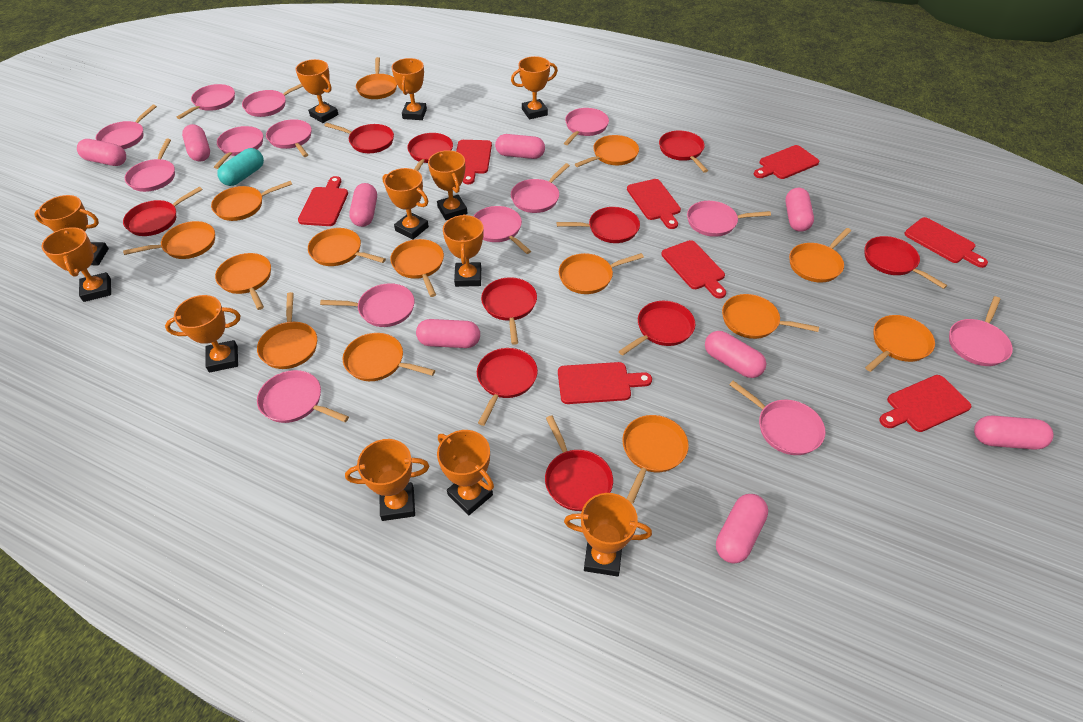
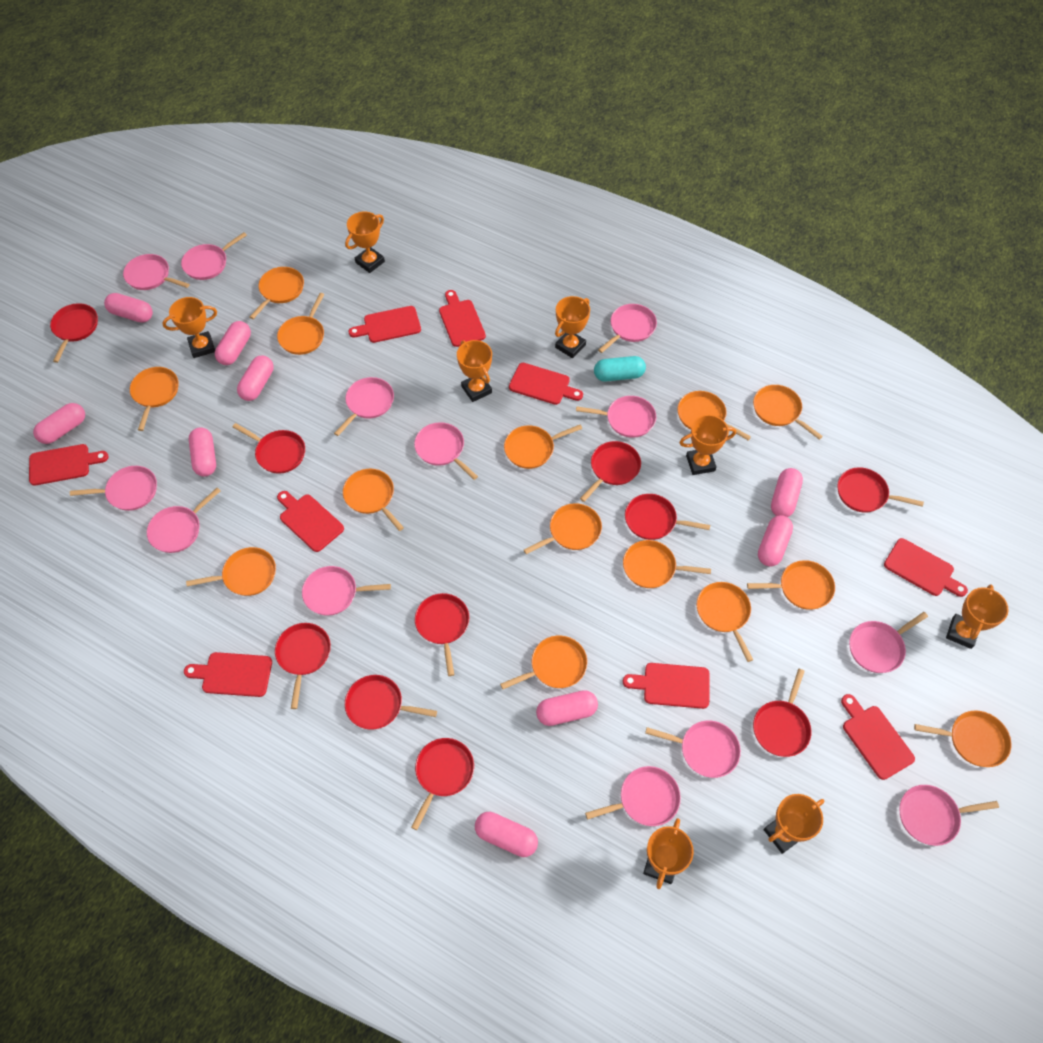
orange trophy: 12 -> 8
pink pan: 14 -> 13
red cutting board: 8 -> 9

